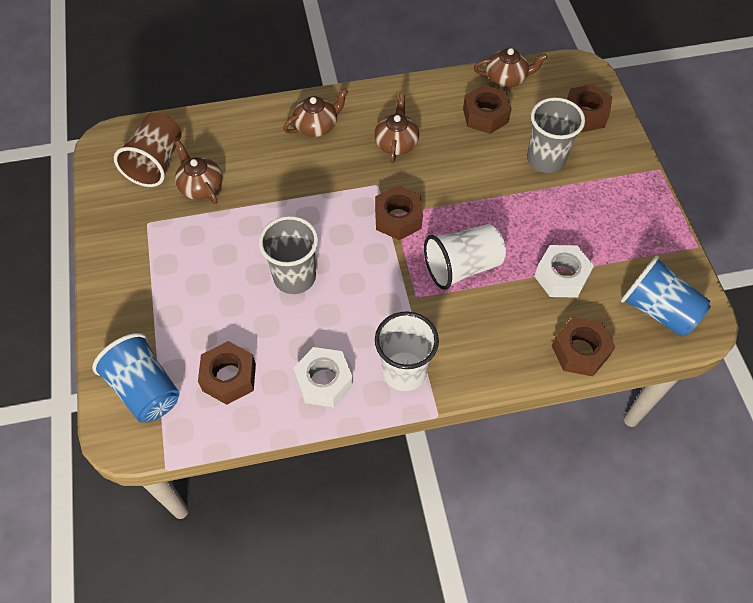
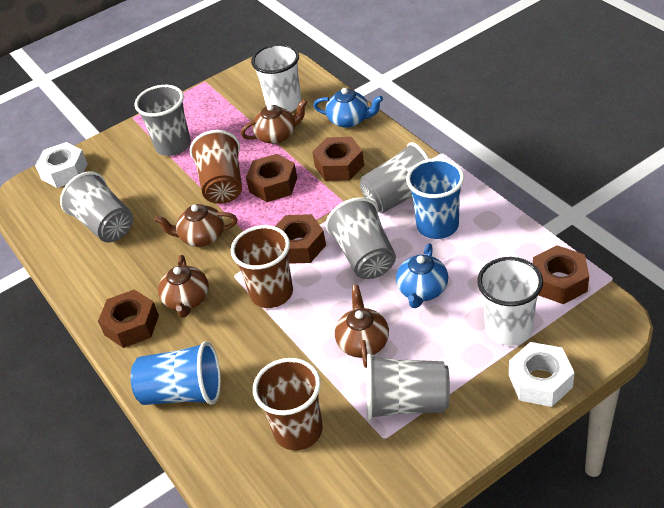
blue teapot: 0 -> 2
brown cup: 1 -> 3
grey cup: 2 -> 5

